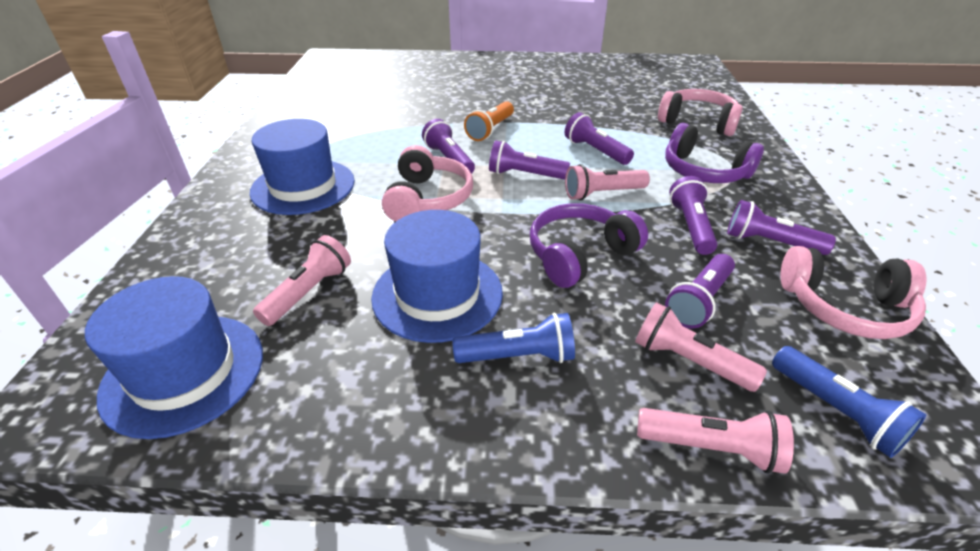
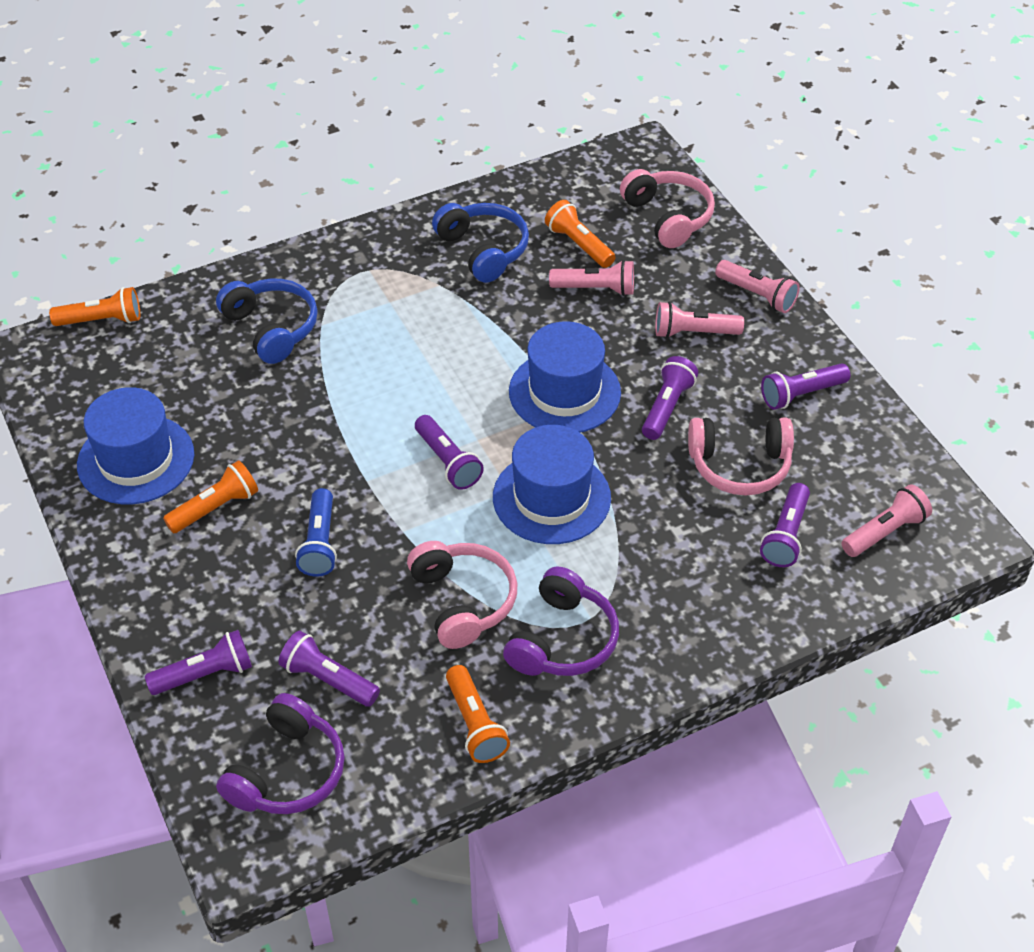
blue flashlight: 2 -> 1
blue headphones: 0 -> 2
orange flashlight: 1 -> 4

